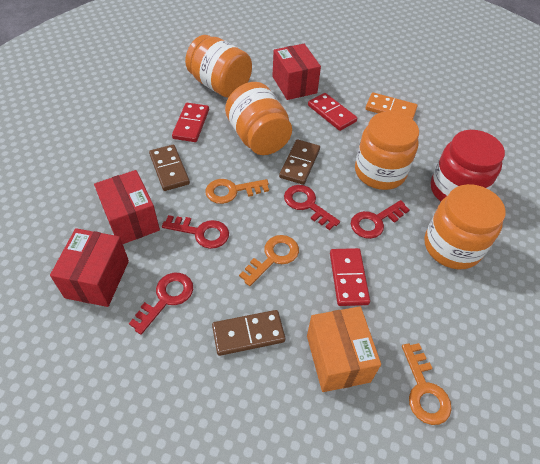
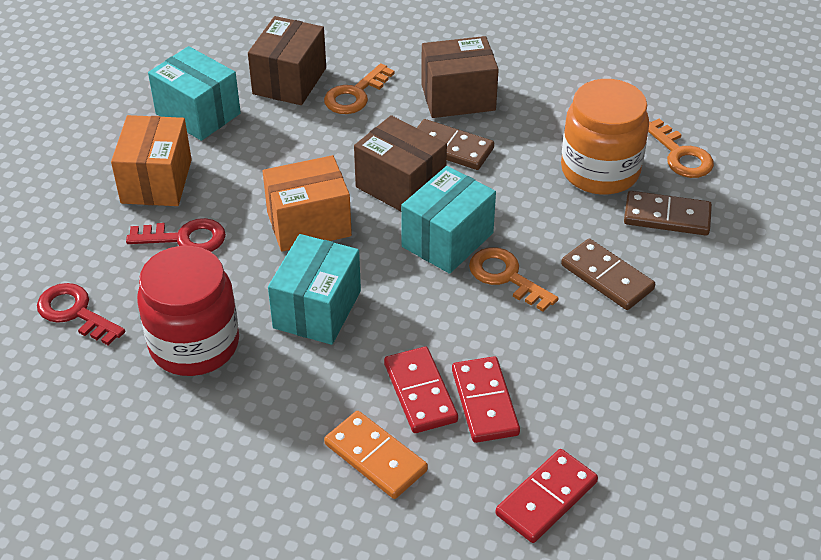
brown box: 0 -> 3
orange box: 1 -> 2
orange jar: 4 -> 1
red box: 3 -> 0
red key: 4 -> 2
turquoise box: 0 -> 3

